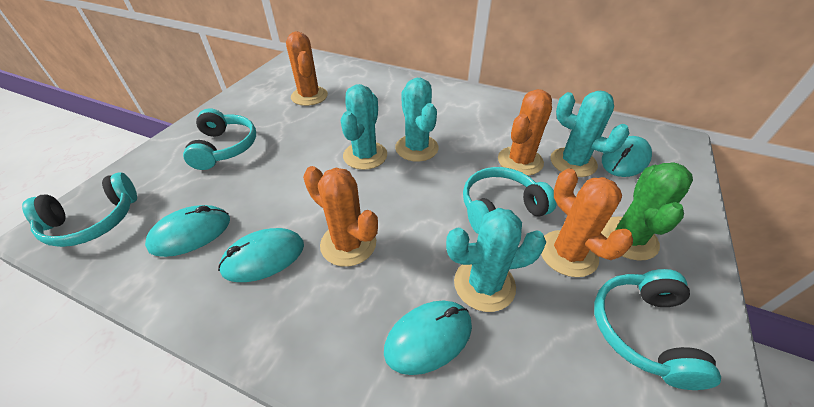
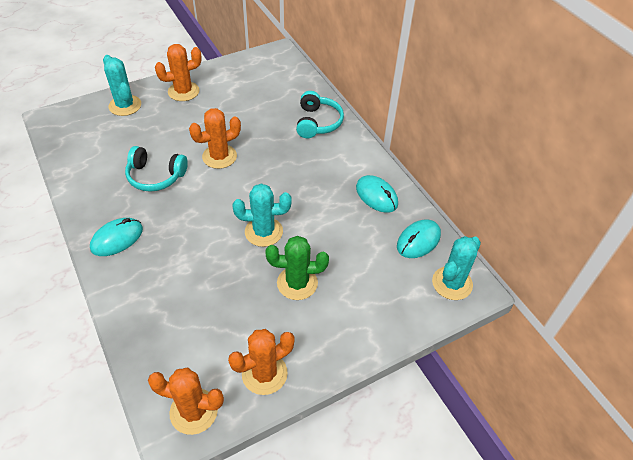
turquoise cactus: 4 -> 3
turquoise headphones: 4 -> 2
turquoise mouse: 4 -> 3

